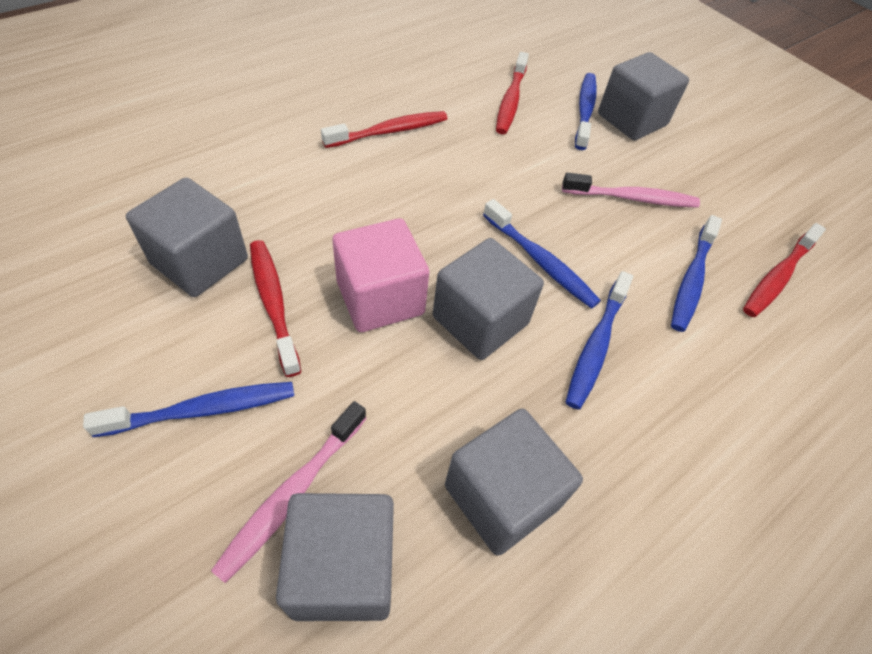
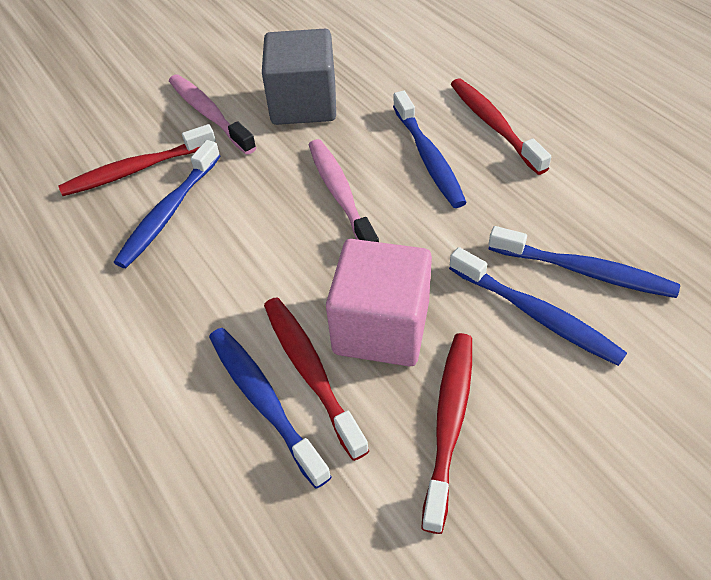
grey cube: 5 -> 1

